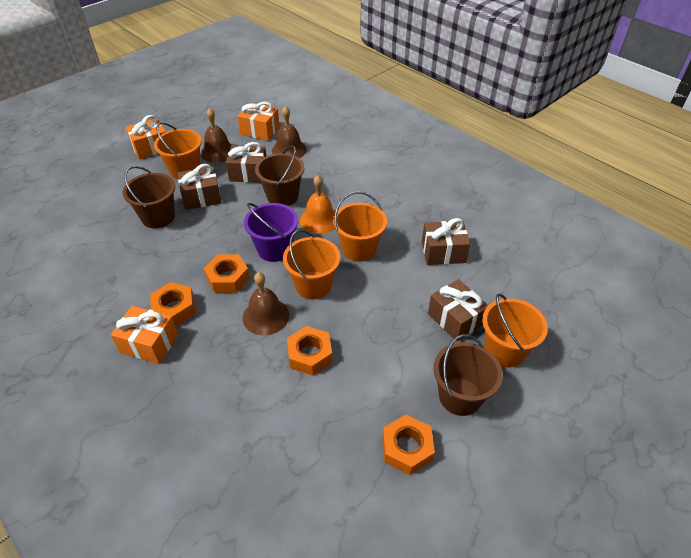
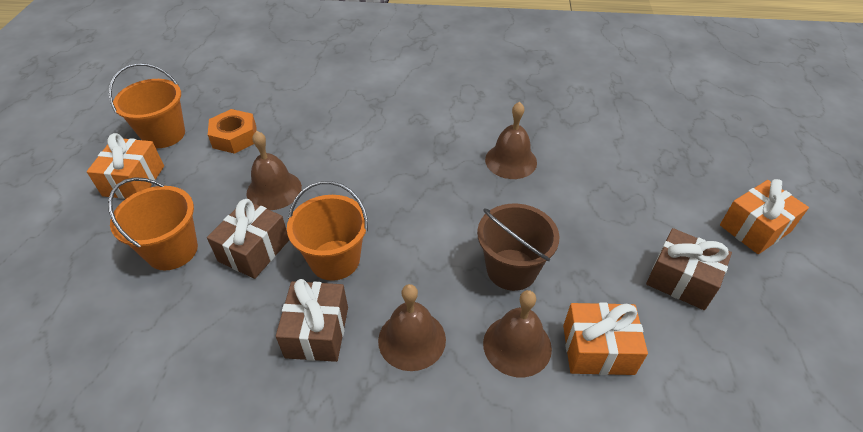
brown bell: 3 -> 4
brown bucket: 3 -> 1
brown gift: 4 -> 3
orange bell: 1 -> 0
orange bucket: 4 -> 3
orange nut: 4 -> 1
purple bucket: 1 -> 0

